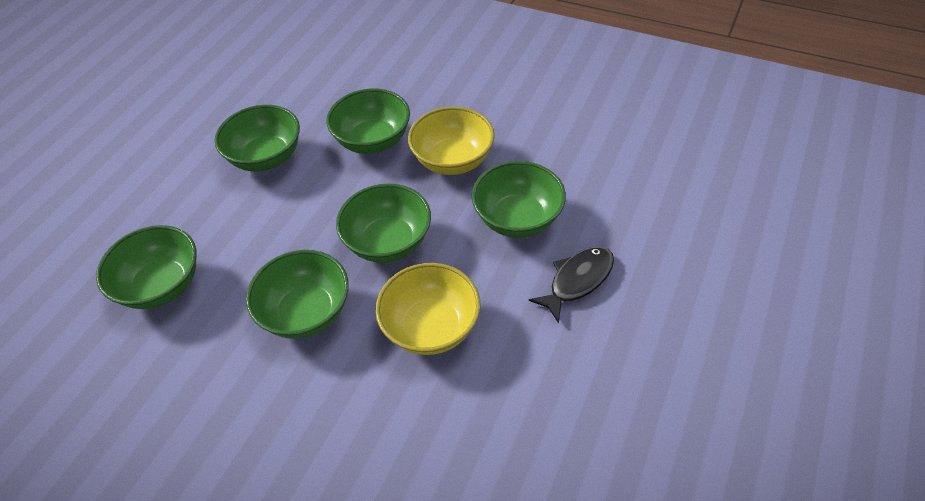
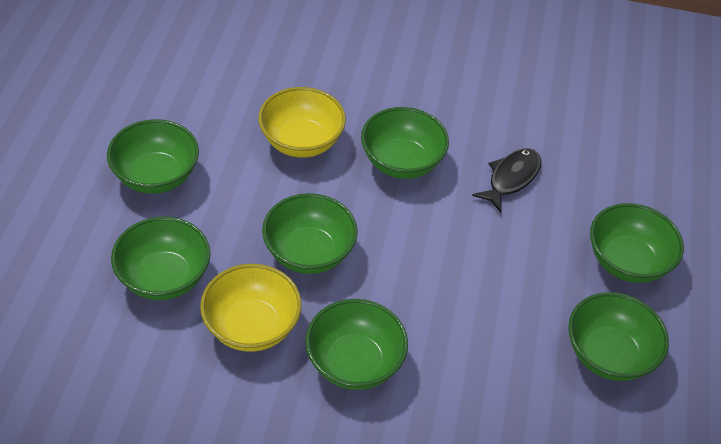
green bowl: 6 -> 7

